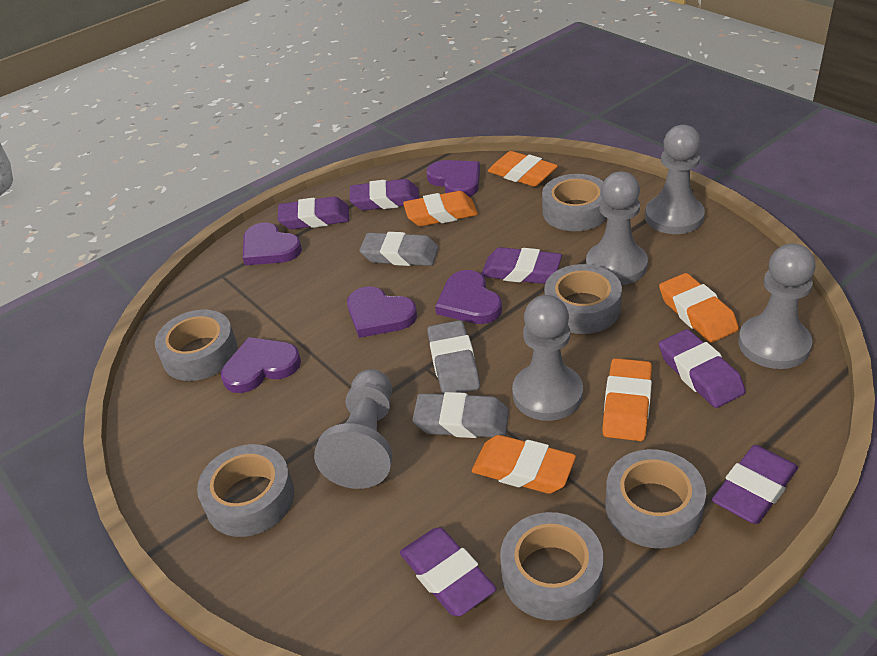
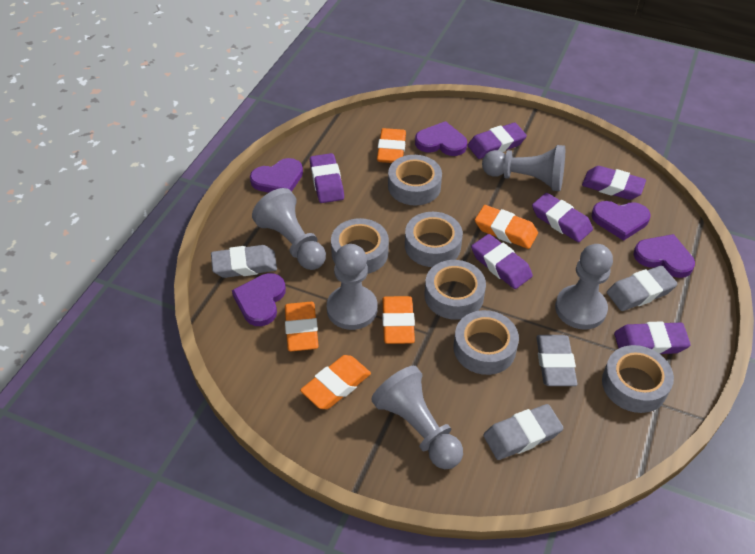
grey eraser: 3 -> 4

